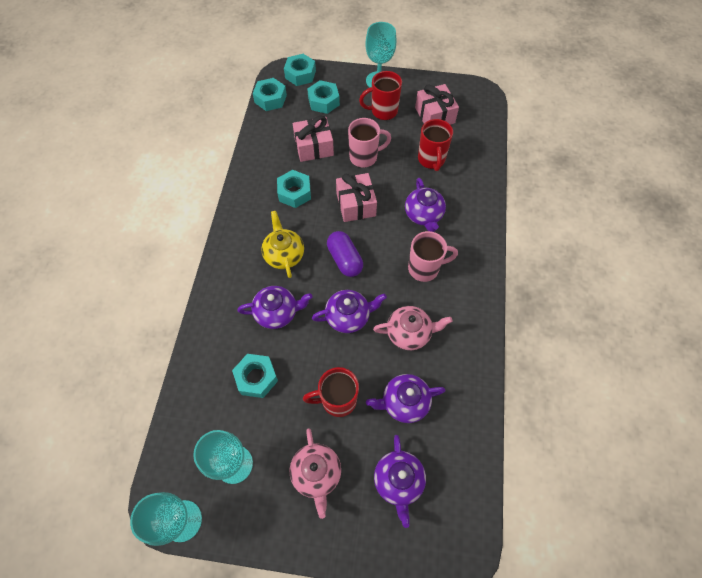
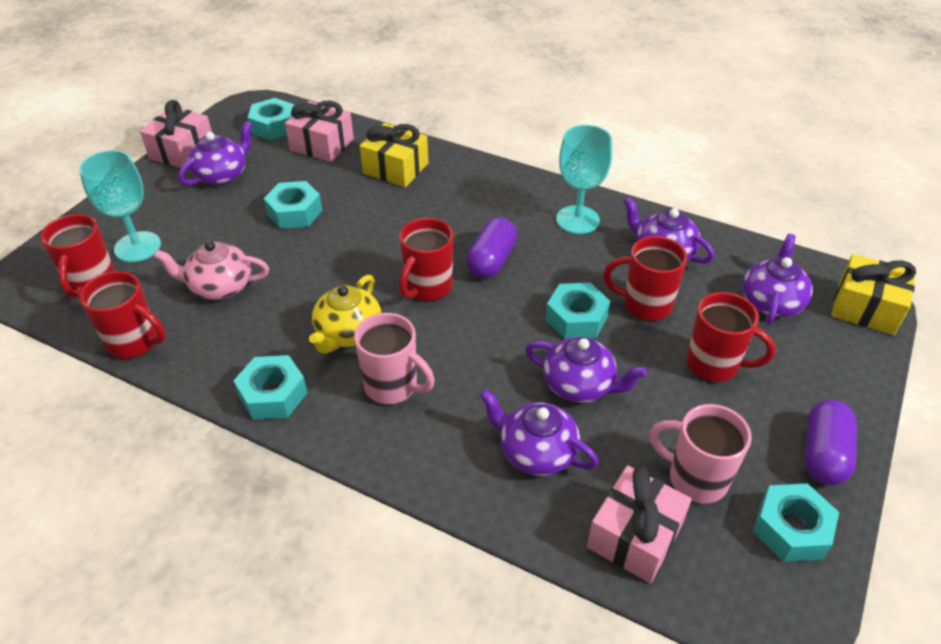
pink teapot: 2 -> 1
purple capsule: 1 -> 2
red mug: 3 -> 5
turquoise goblet: 3 -> 2
yellow gift: 0 -> 2

